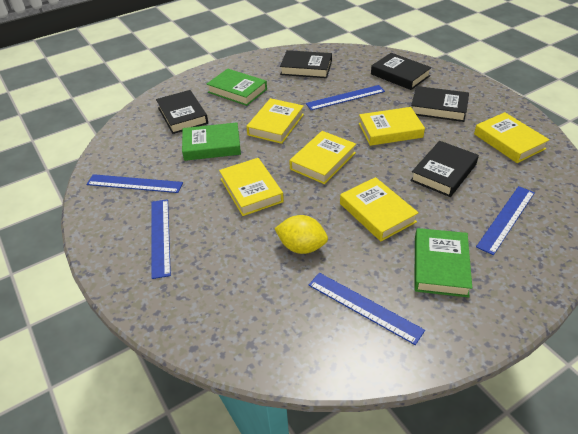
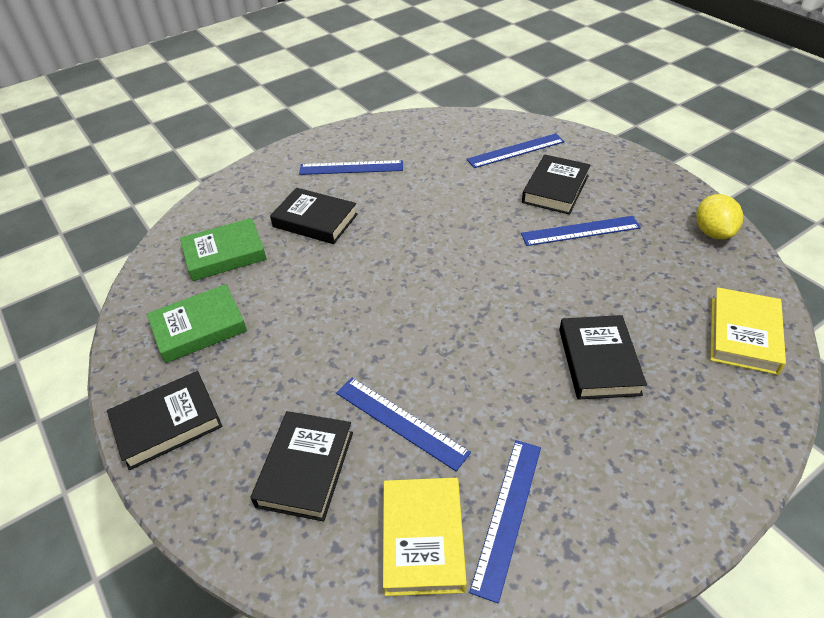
green book: 3 -> 2
yellow book: 6 -> 2

